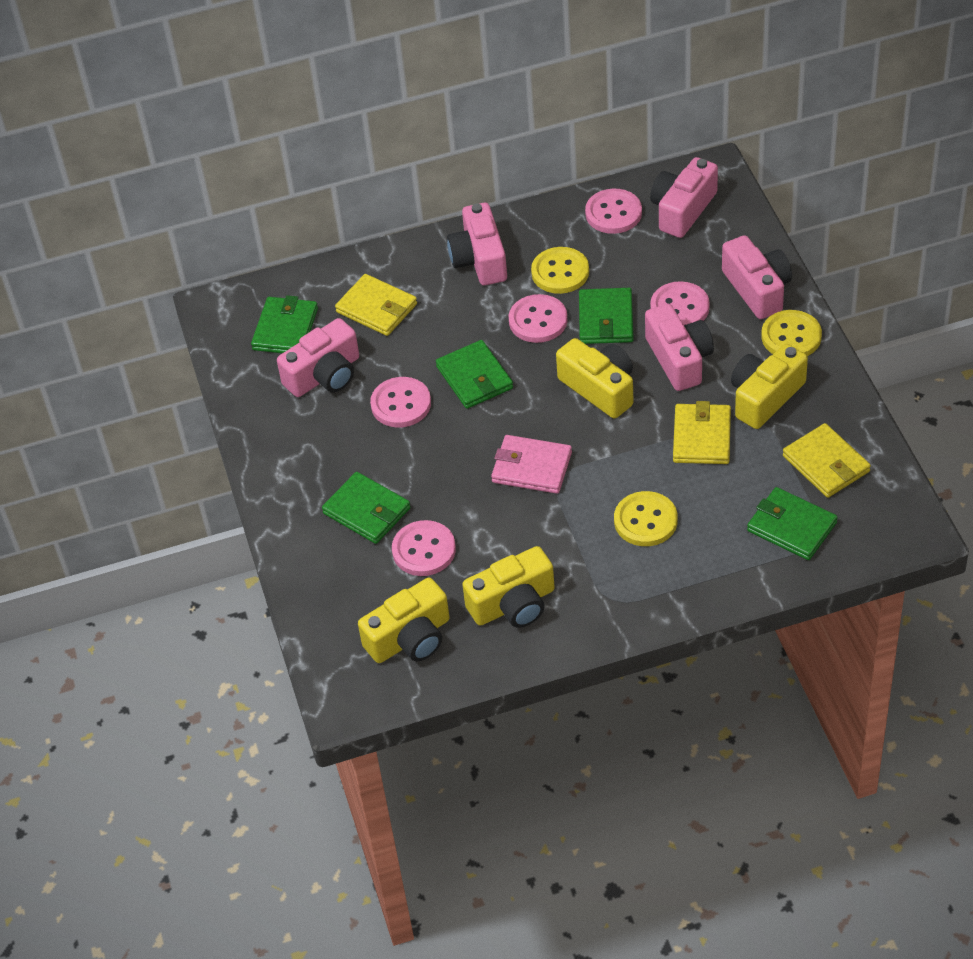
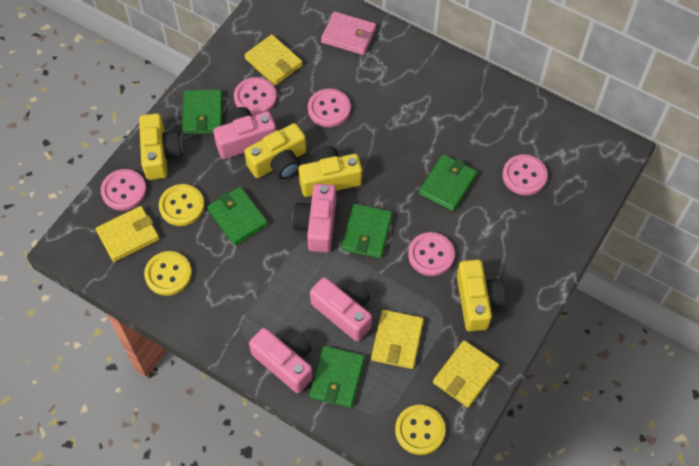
pink camera: 5 -> 4
yellow wallet: 3 -> 4

